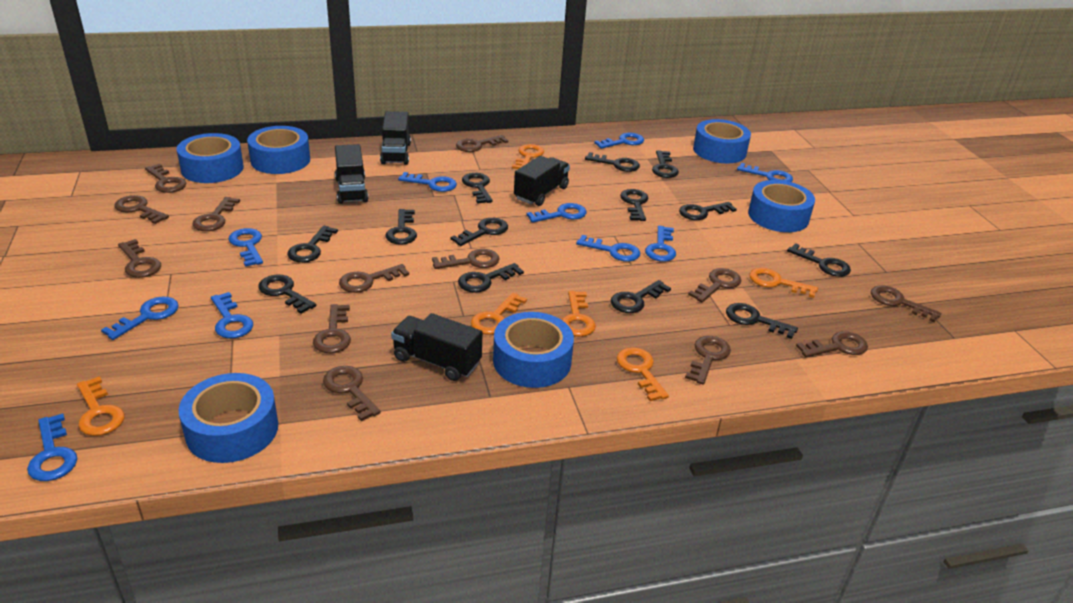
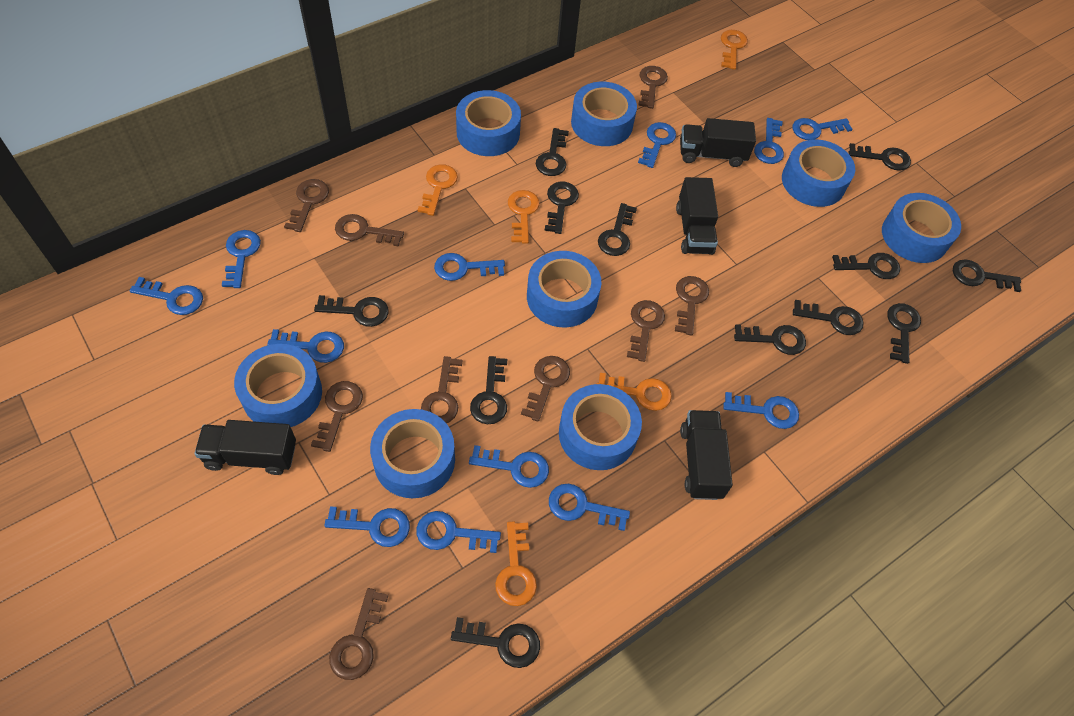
black key: 13 -> 12
blue key: 10 -> 12
blue tape: 6 -> 8
brown key: 13 -> 9
orange key: 6 -> 5

